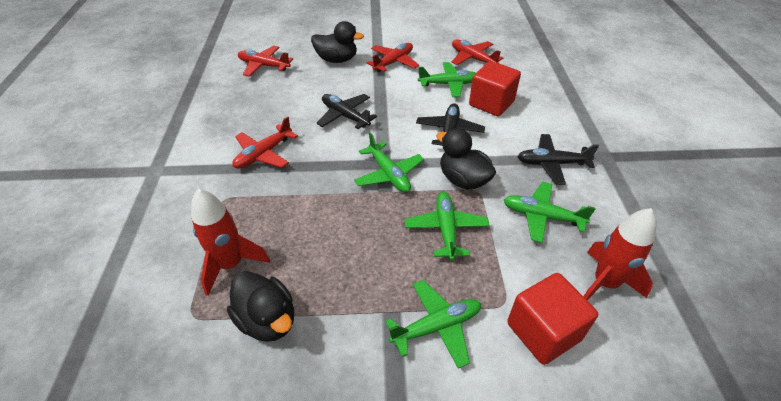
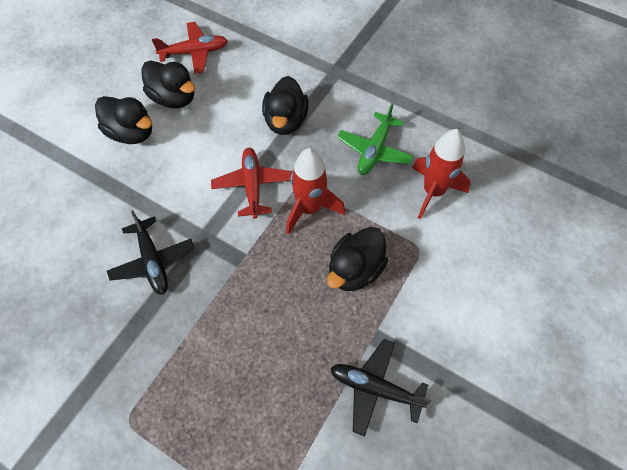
black duck: 3 -> 4
black plane: 3 -> 2
green plane: 5 -> 1
red cube: 2 -> 0
red plane: 4 -> 2

